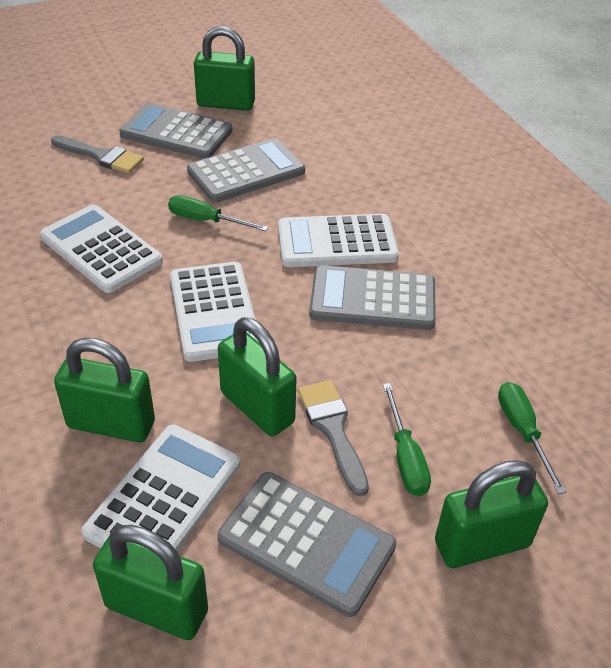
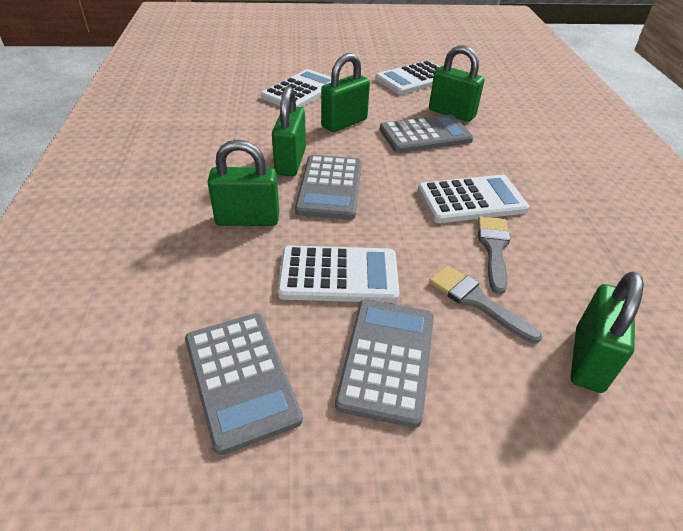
green screwdriver: 3 -> 0

